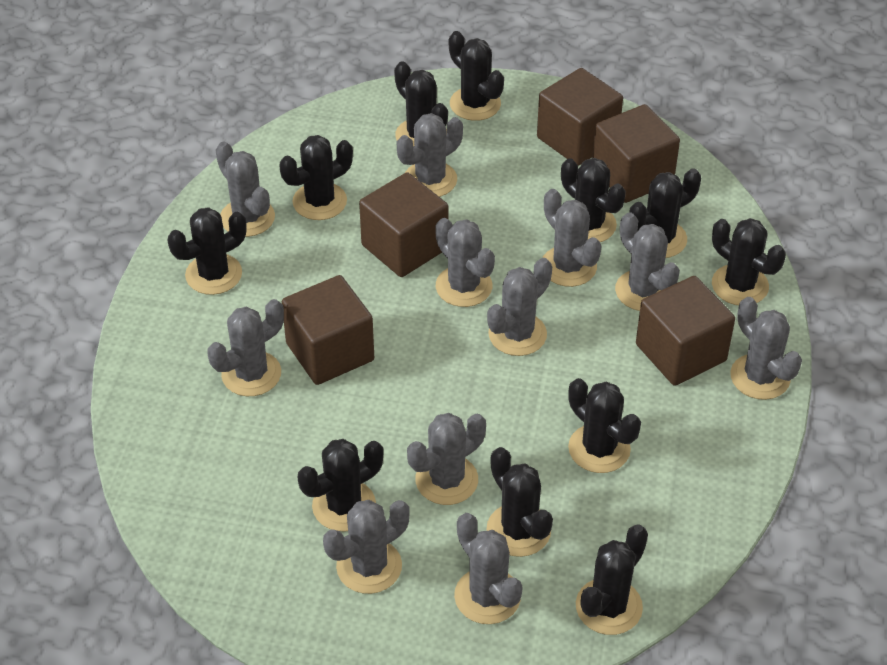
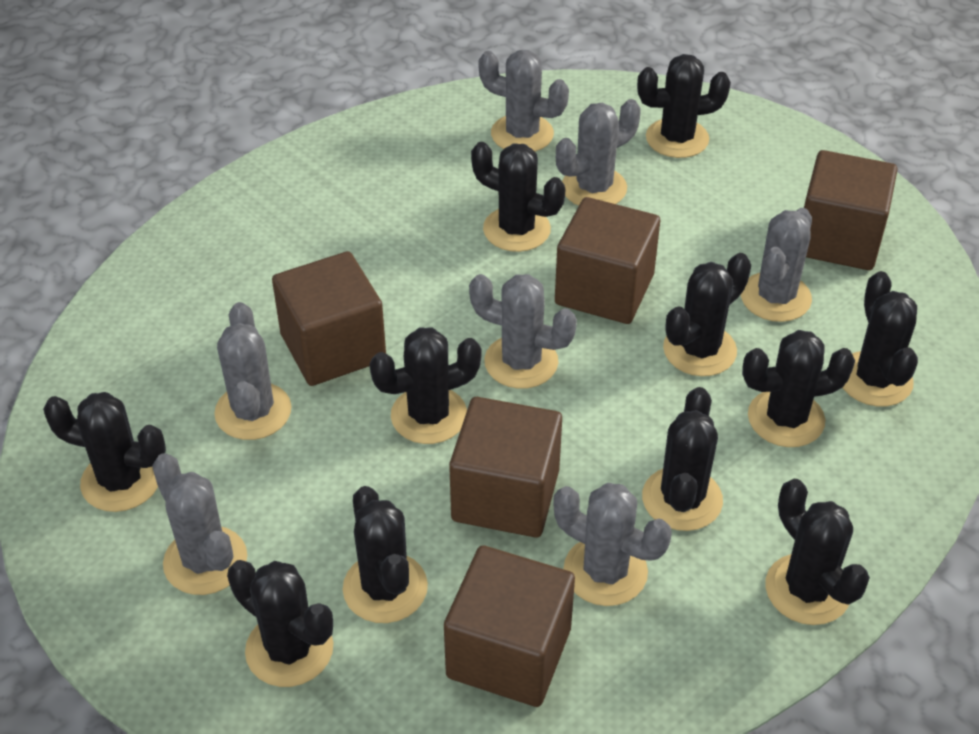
grey cactus: 11 -> 7

